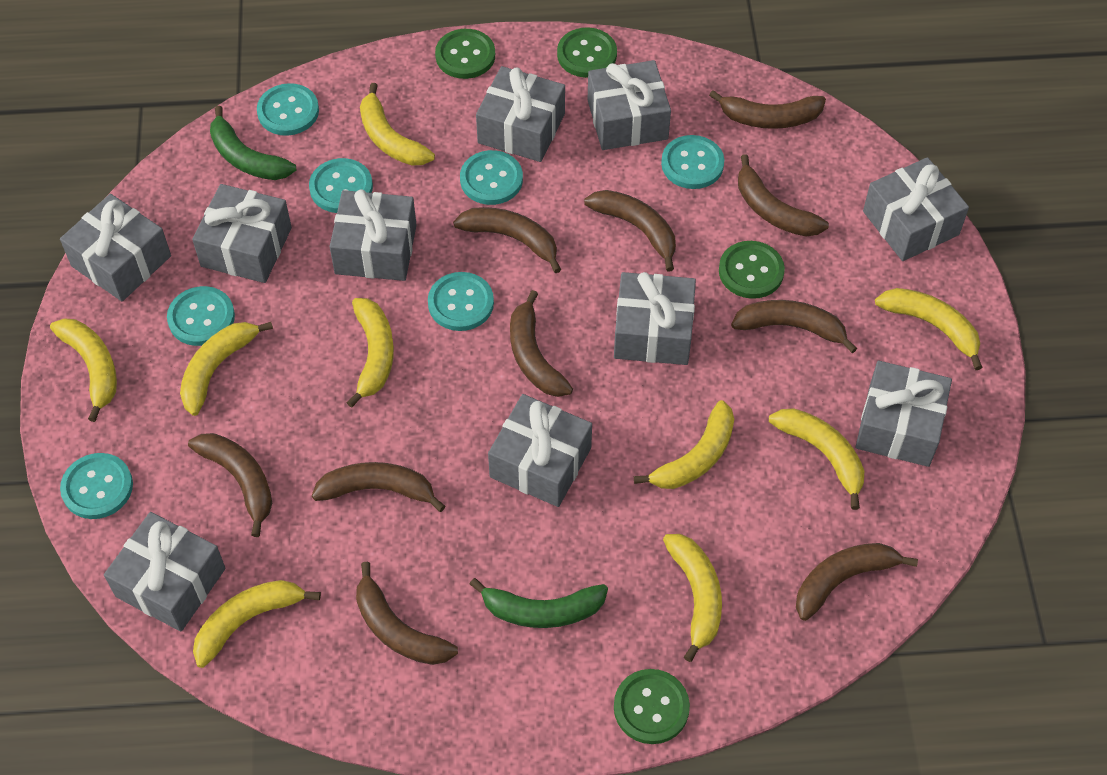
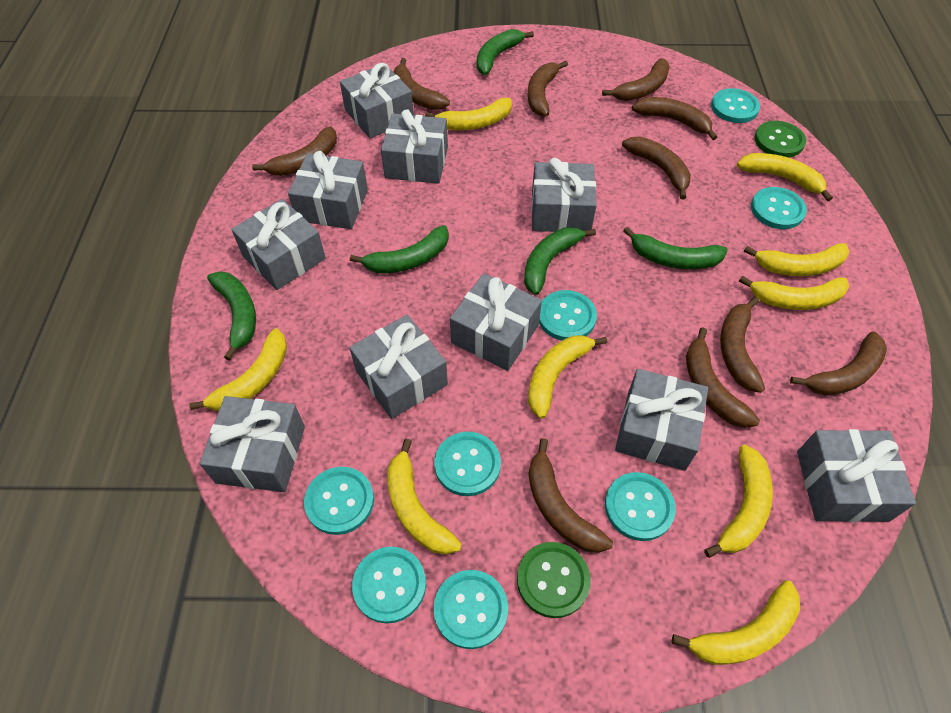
green banana: 2 -> 5
green button: 4 -> 2
turquoise button: 7 -> 8

